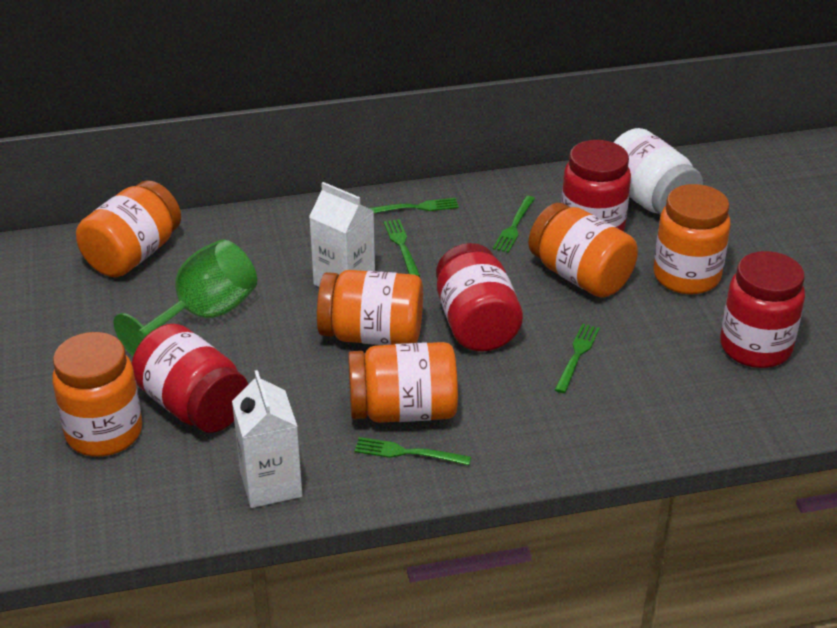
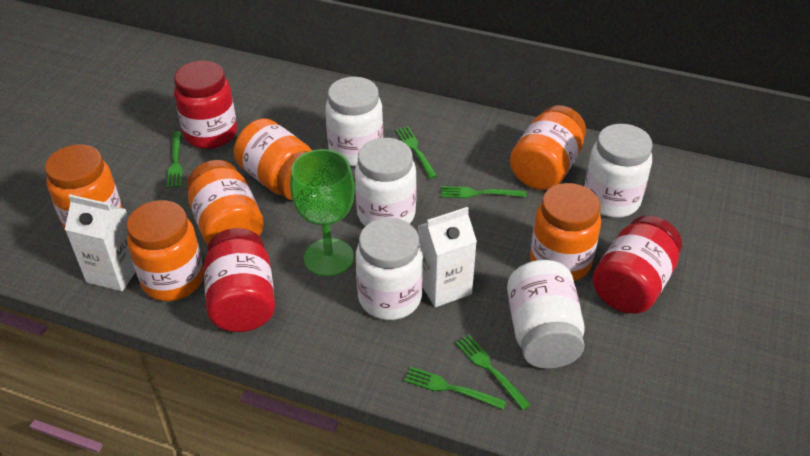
red jar: 4 -> 3
white jar: 1 -> 5

